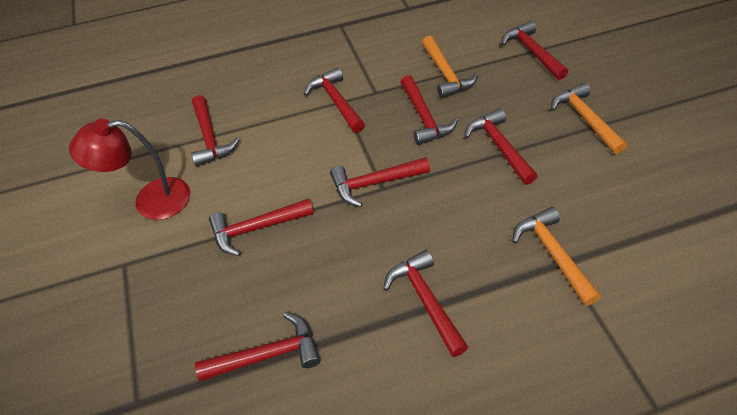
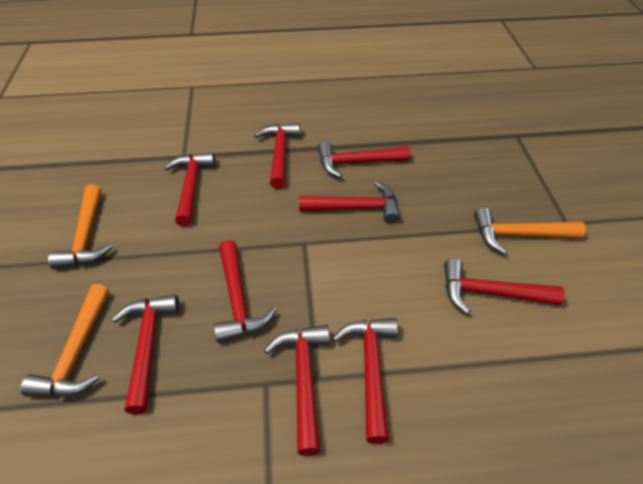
red lamp: 1 -> 0

